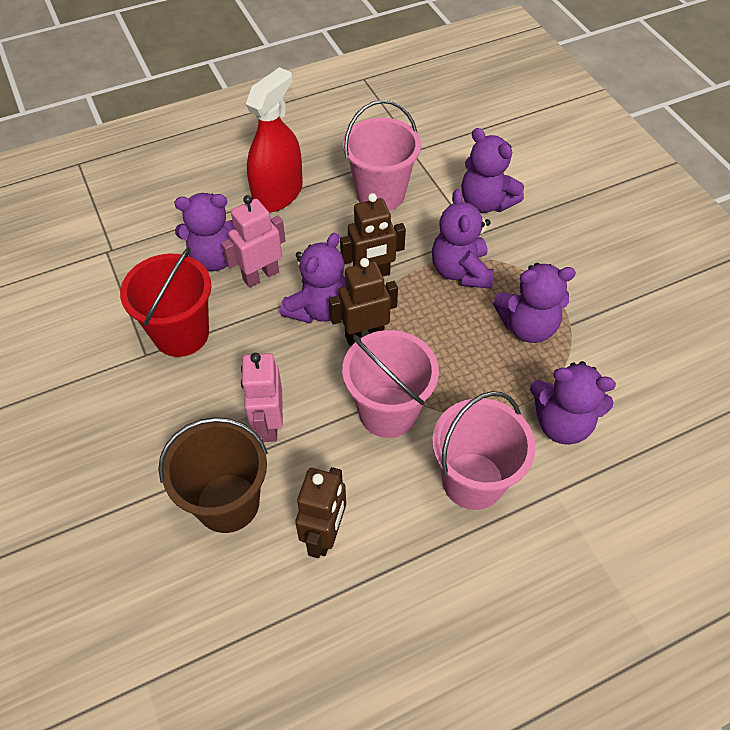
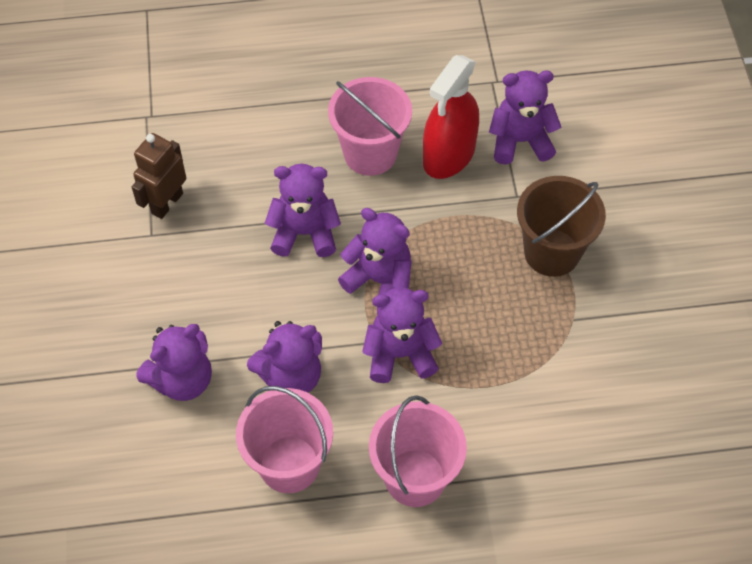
brown robot: 3 -> 1
pink robot: 2 -> 0
red bucket: 1 -> 0

